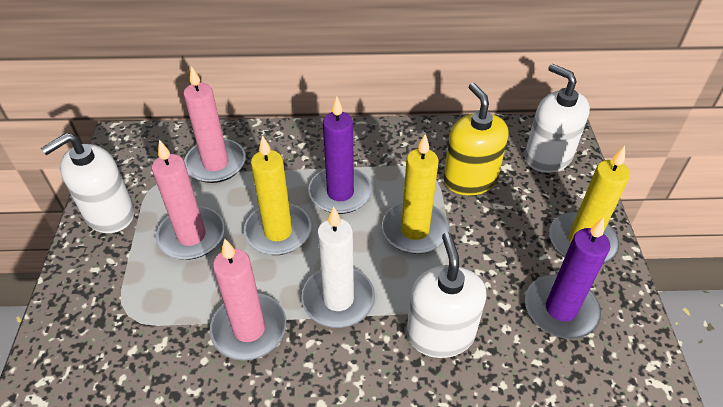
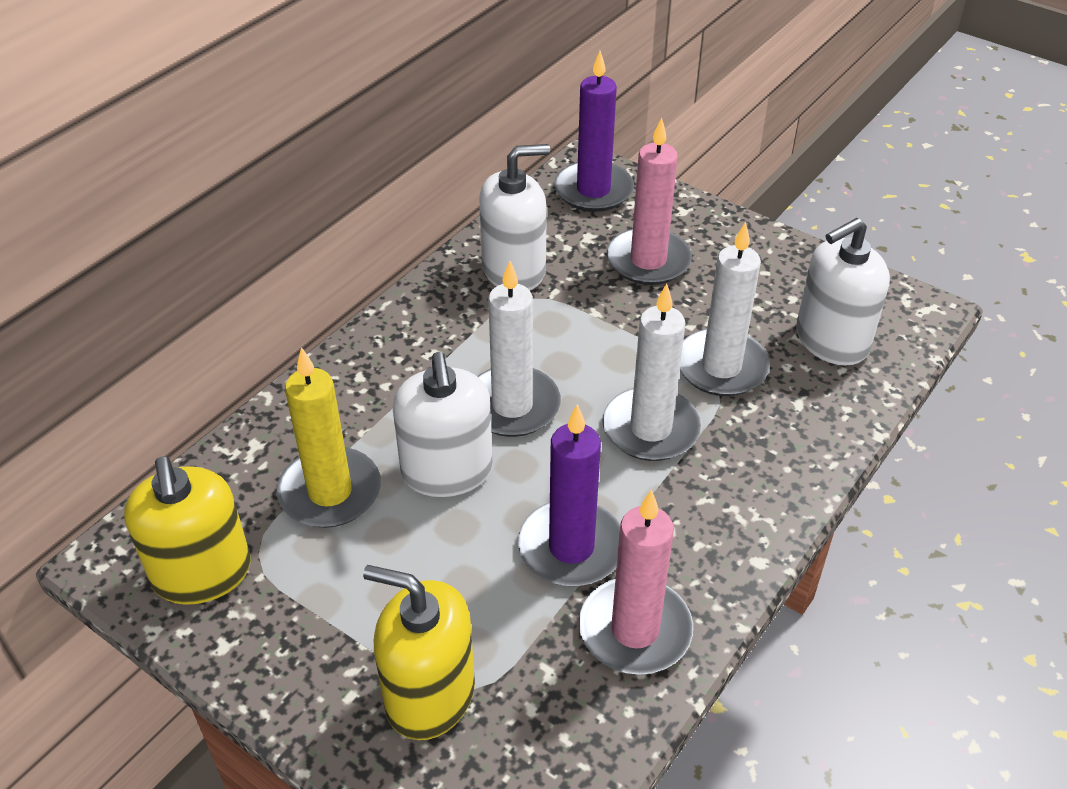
pink candle: 3 -> 2
white candle: 1 -> 3
yellow candle: 3 -> 1
yellow soap dispenser: 1 -> 2

